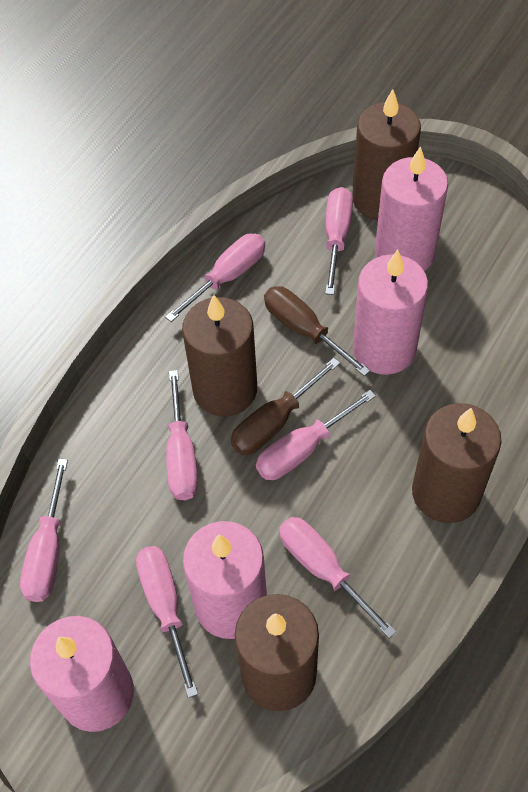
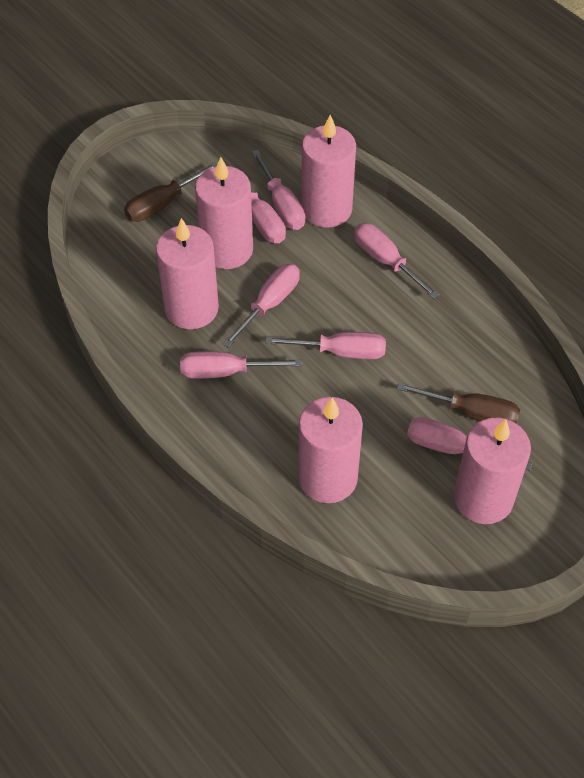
brown candle: 4 -> 0
pink candle: 4 -> 5

